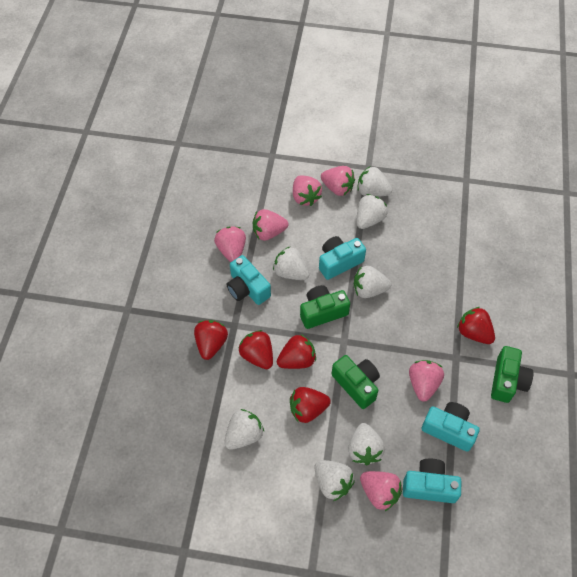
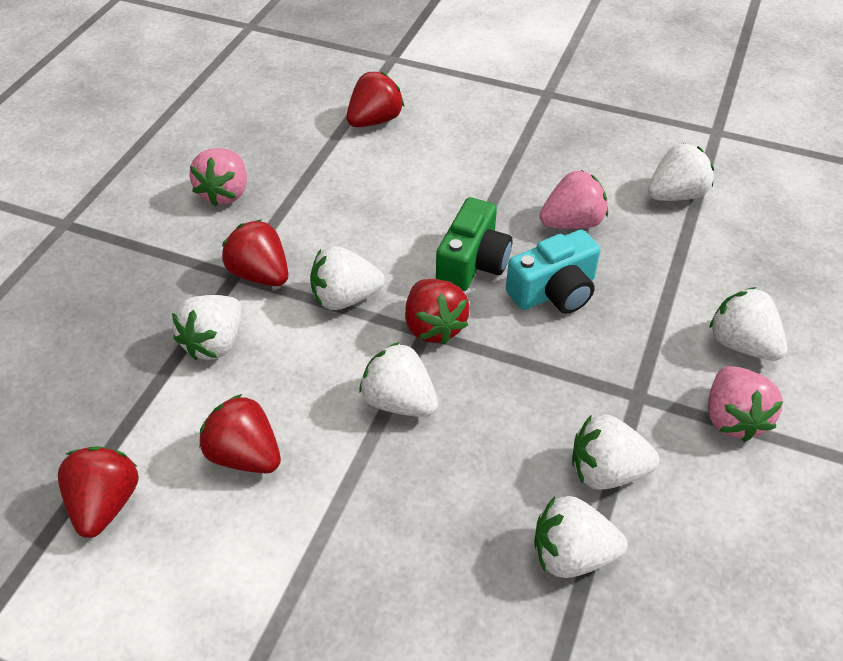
green camera: 3 -> 1
pink strawberry: 6 -> 3
turquoise camera: 4 -> 1

